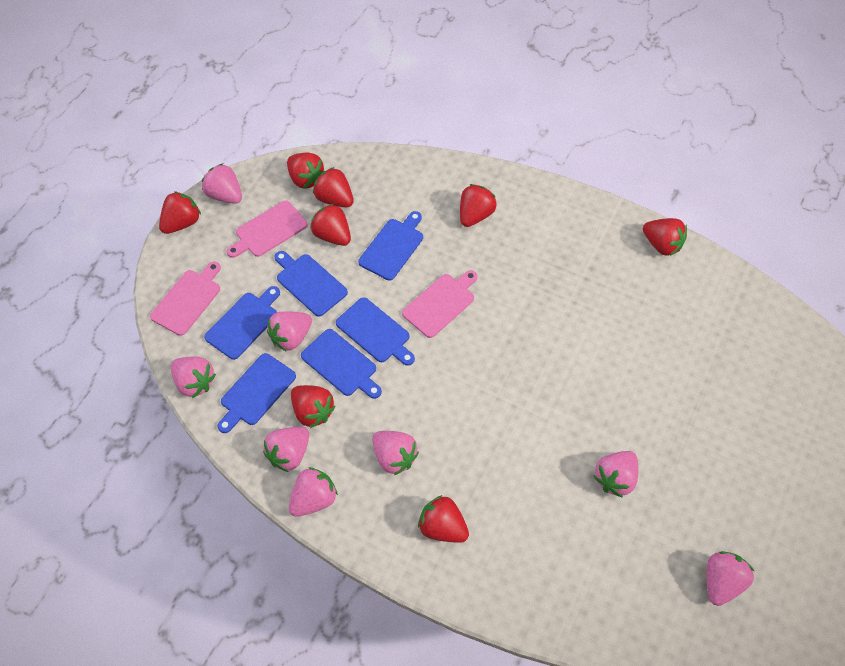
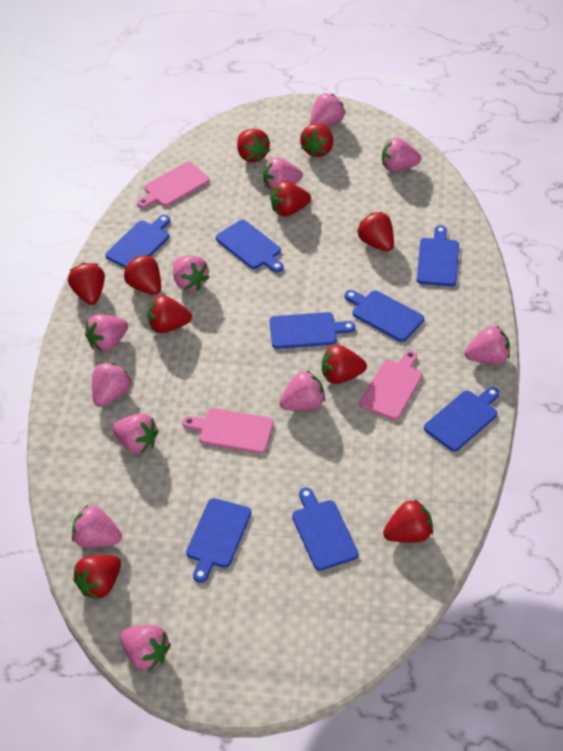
blue cutting board: 6 -> 8
pink strawberry: 8 -> 11
red strawberry: 8 -> 10

